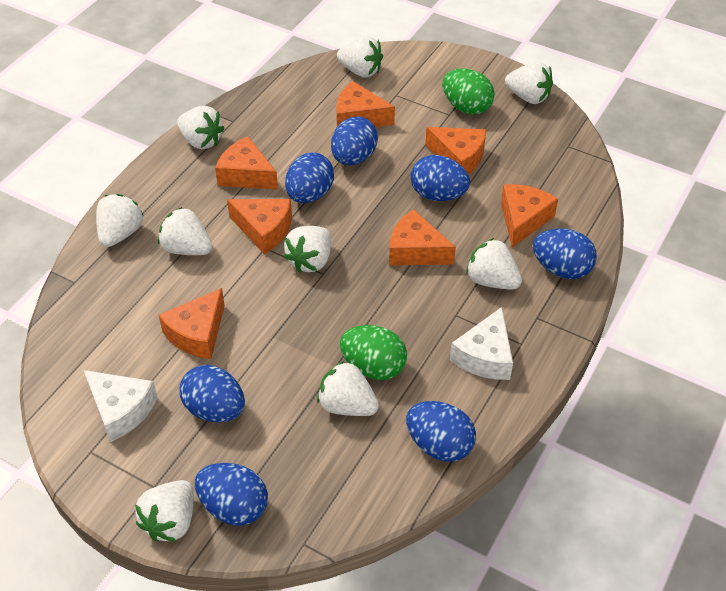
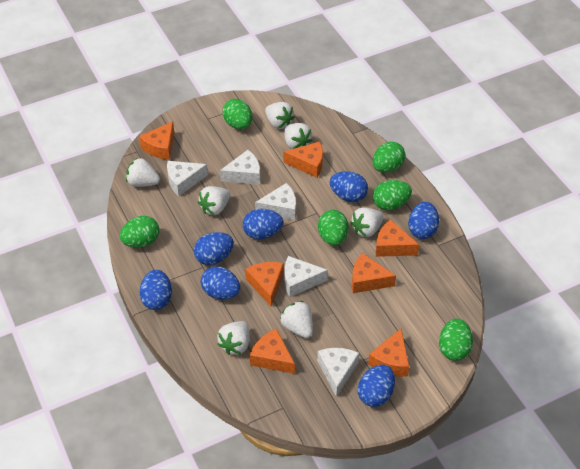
green egg: 2 -> 6
white cheese: 2 -> 5
white strawberry: 9 -> 7

